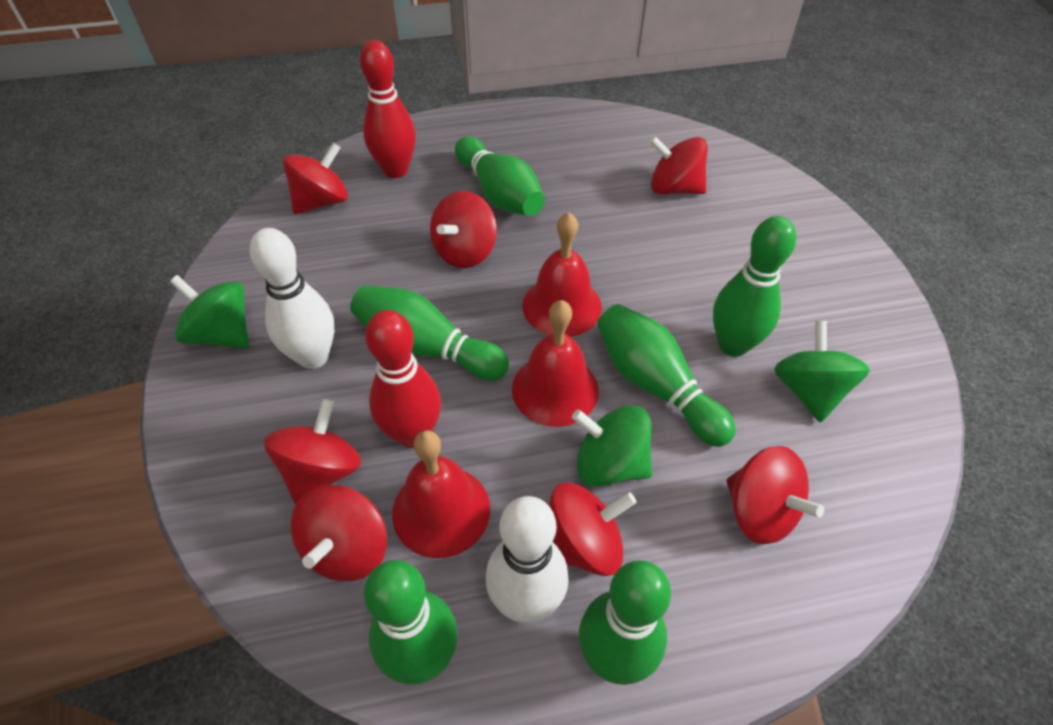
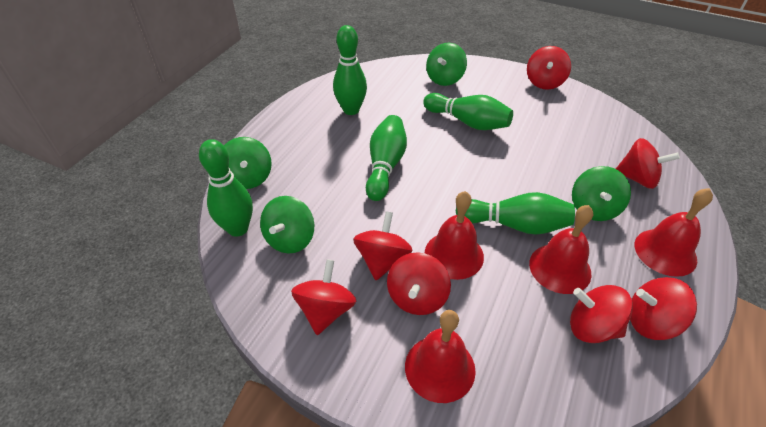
green bowling pin: 6 -> 5
green spinning top: 3 -> 4
red bell: 3 -> 4
red bowling pin: 2 -> 0
white bowling pin: 2 -> 0

